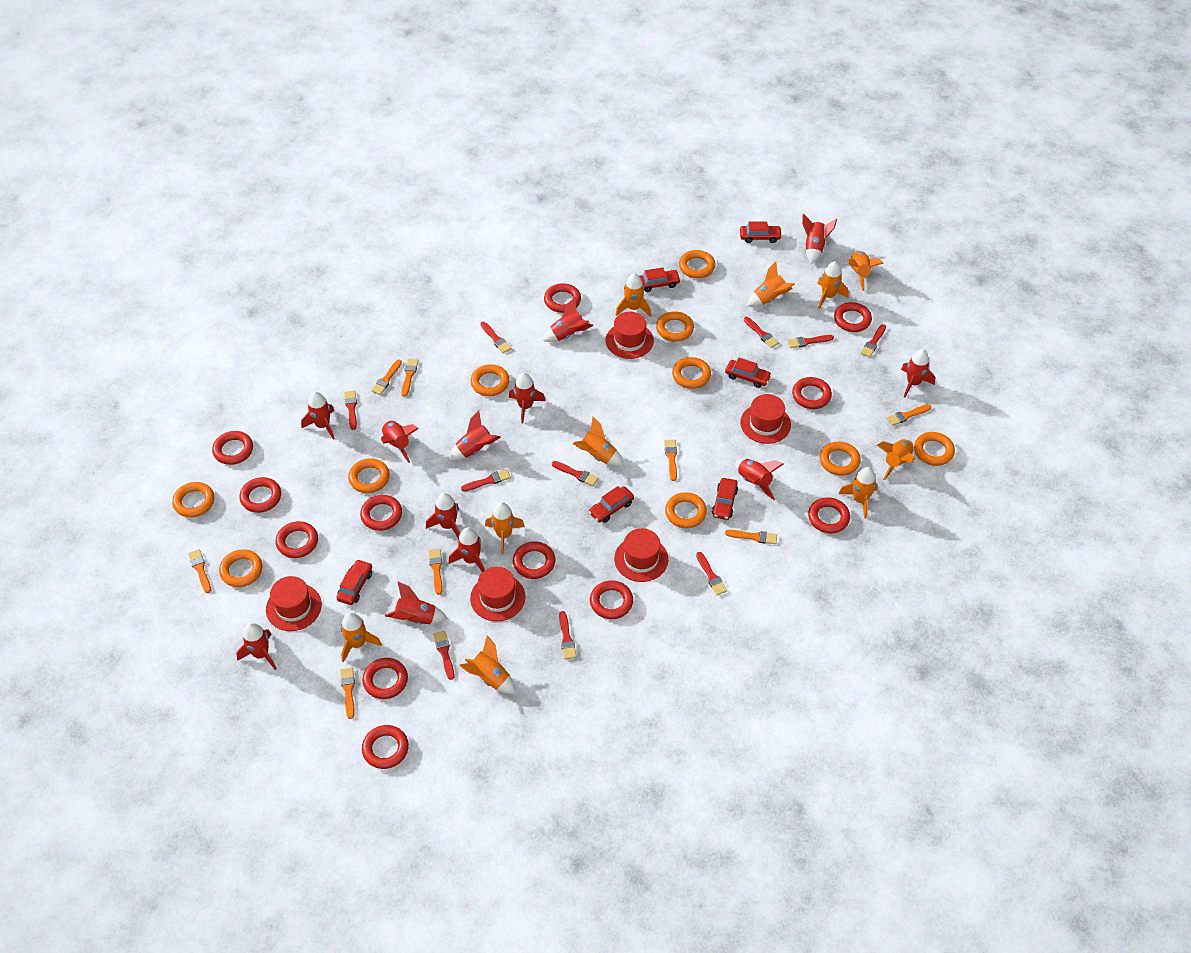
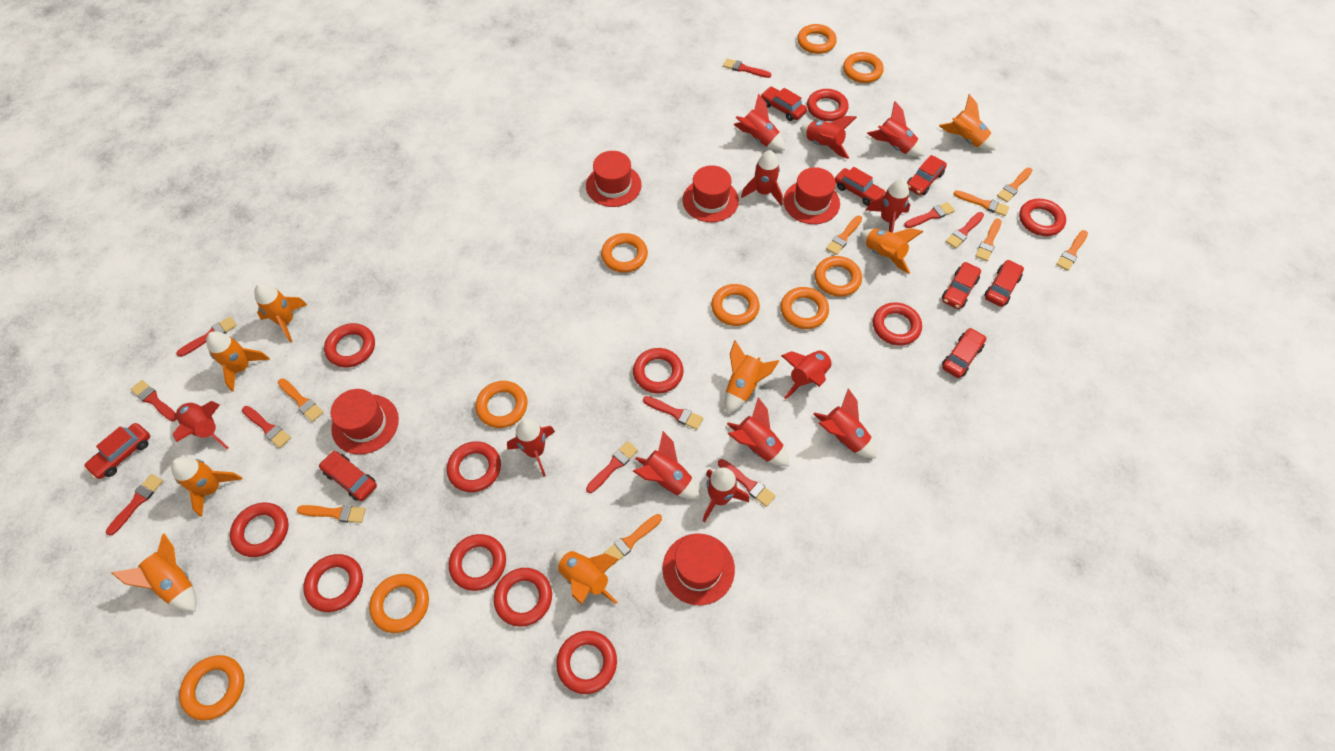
orange ring: 10 -> 9
orange rocket: 10 -> 8
red car: 6 -> 8
red ring: 12 -> 11

